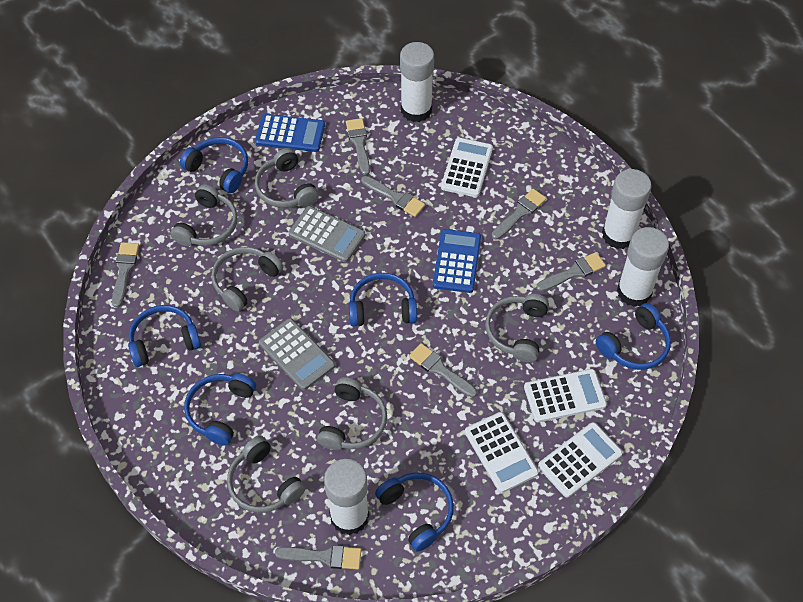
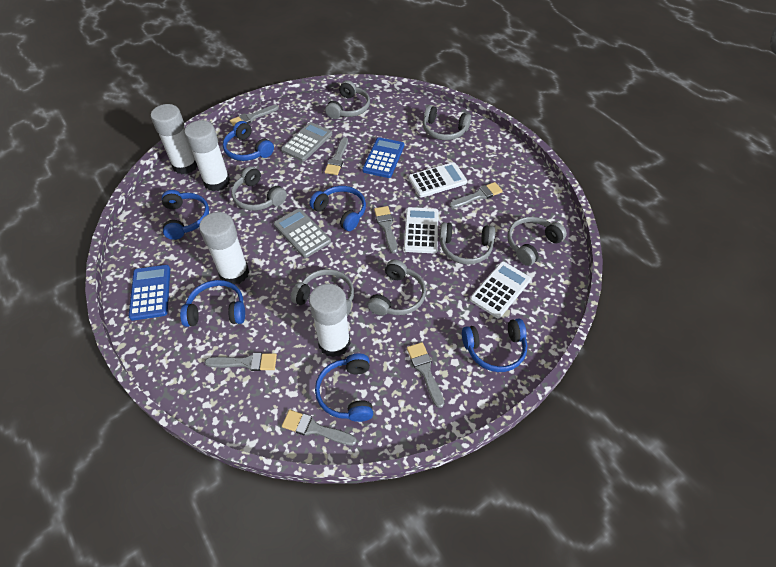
grey headphones: 6 -> 7
white calculator: 4 -> 3

